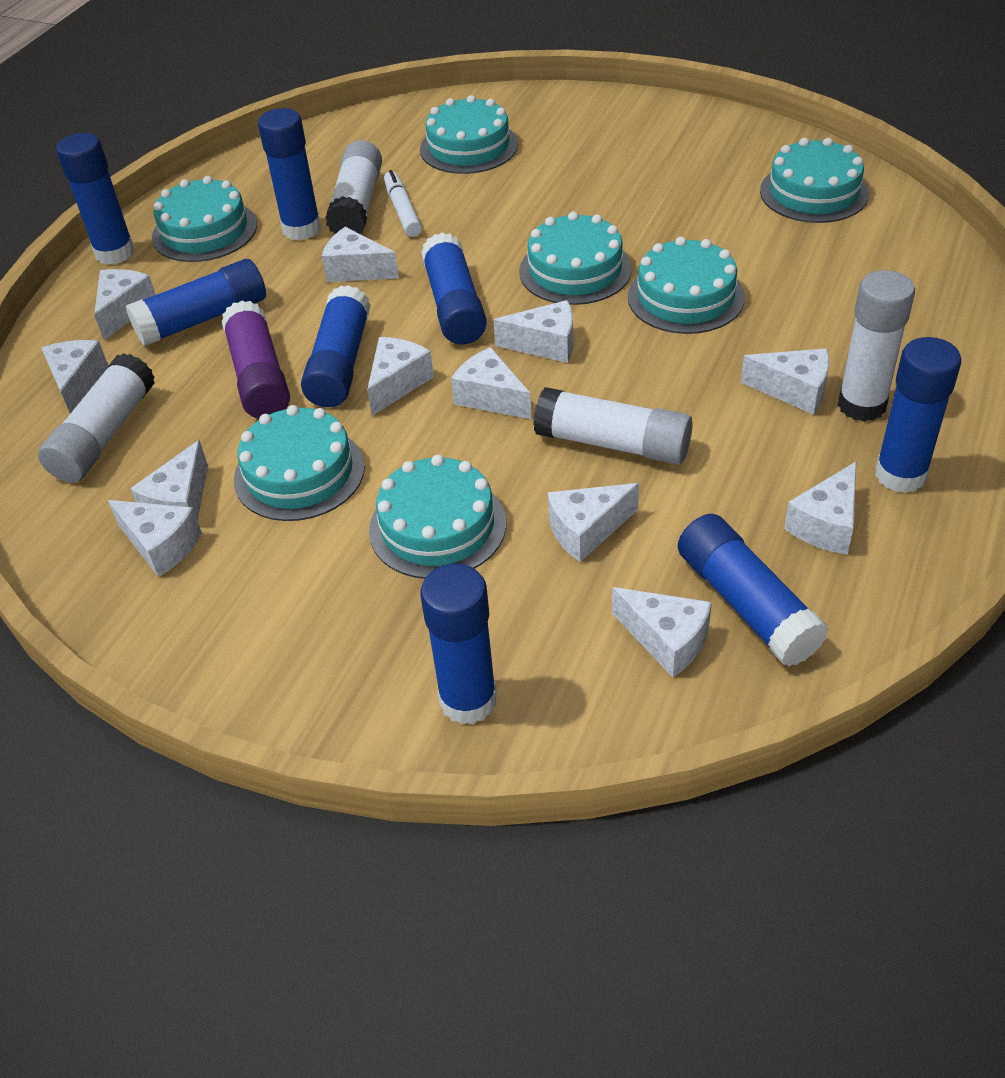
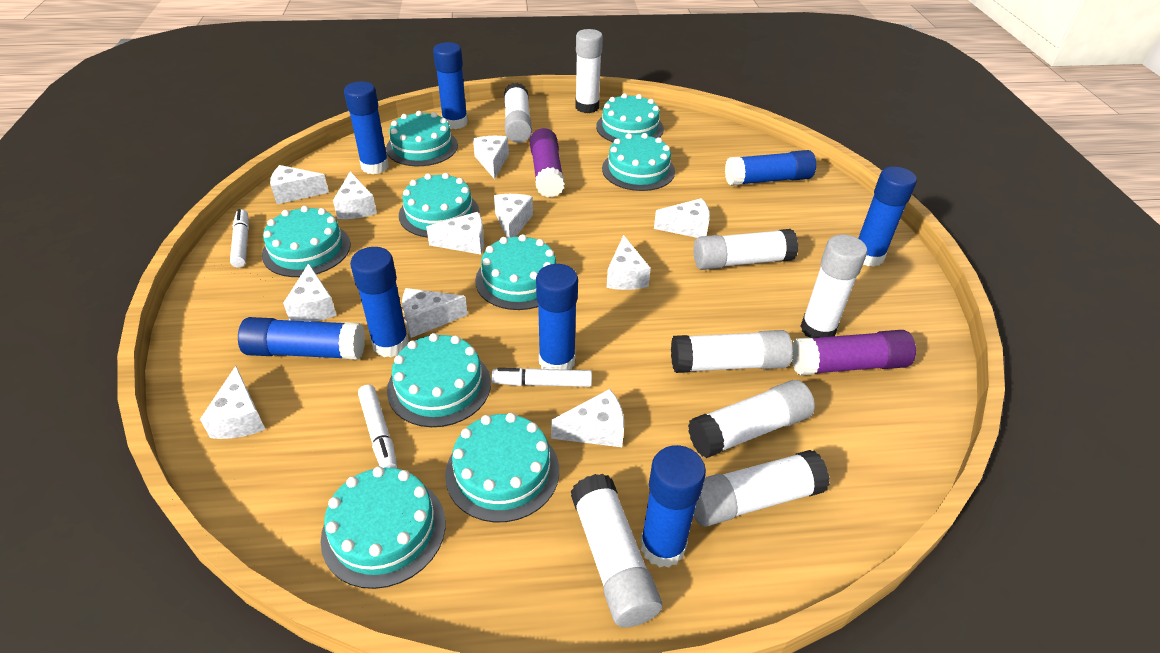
purple glue stick: 1 -> 2
turquoise cake: 7 -> 9
white cheese: 12 -> 11
white glue stick: 4 -> 8
white marker: 1 -> 3

